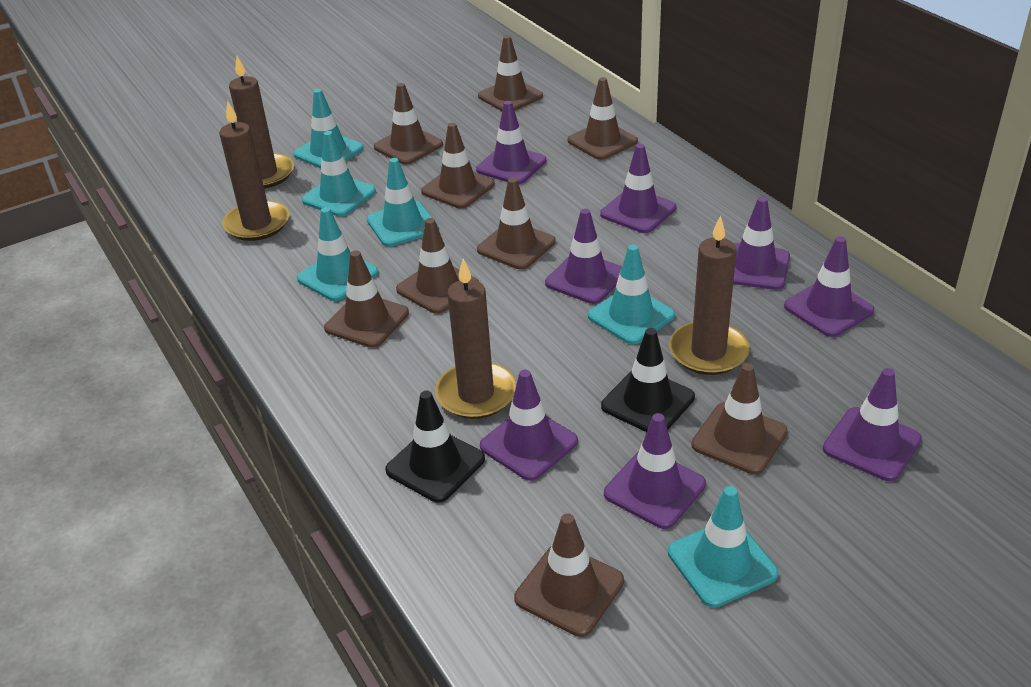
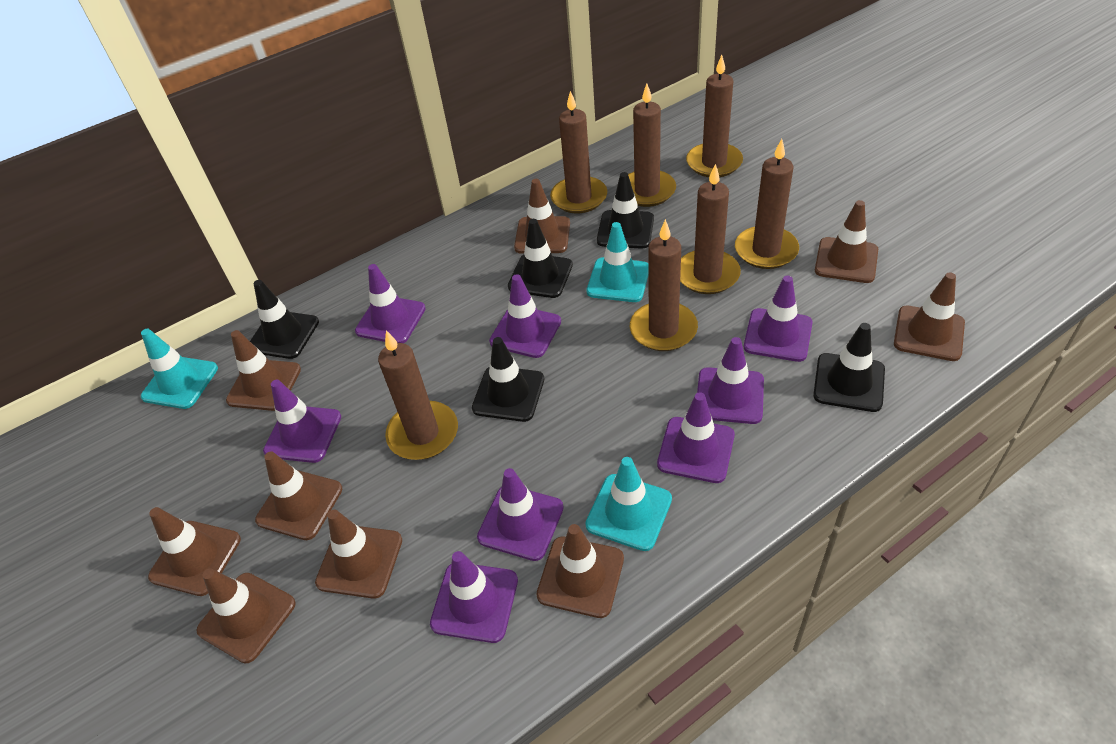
black traffic cone: 2 -> 5
brown candle: 4 -> 7
turquoise traffic cone: 6 -> 3

